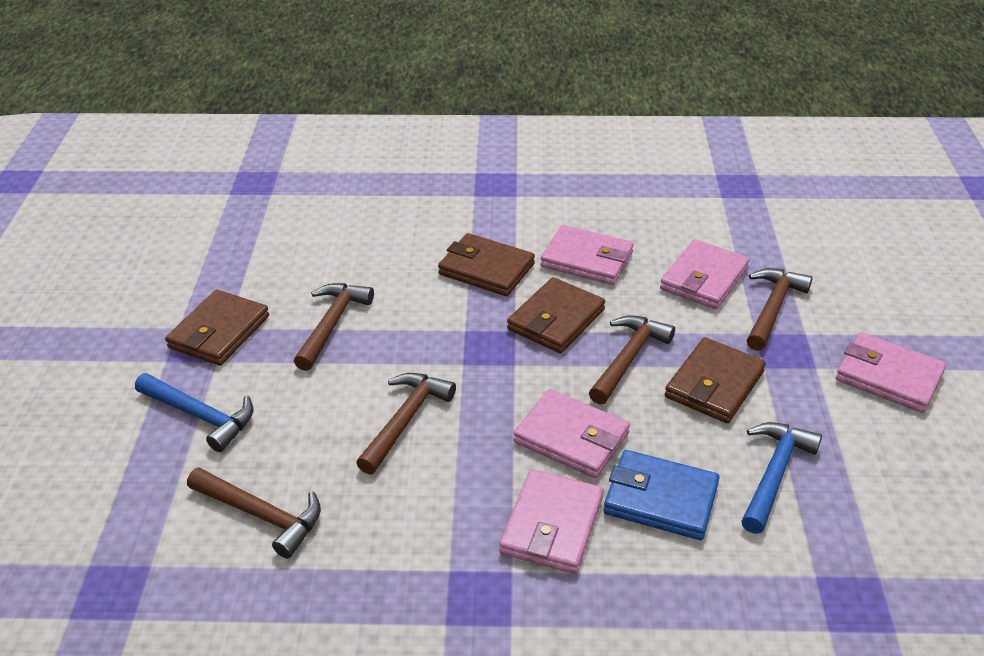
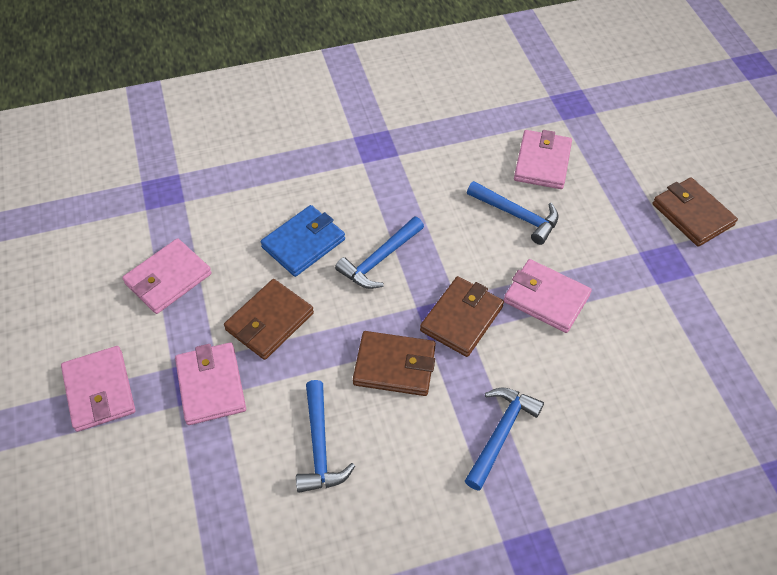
blue hammer: 2 -> 4
brown hammer: 5 -> 0

